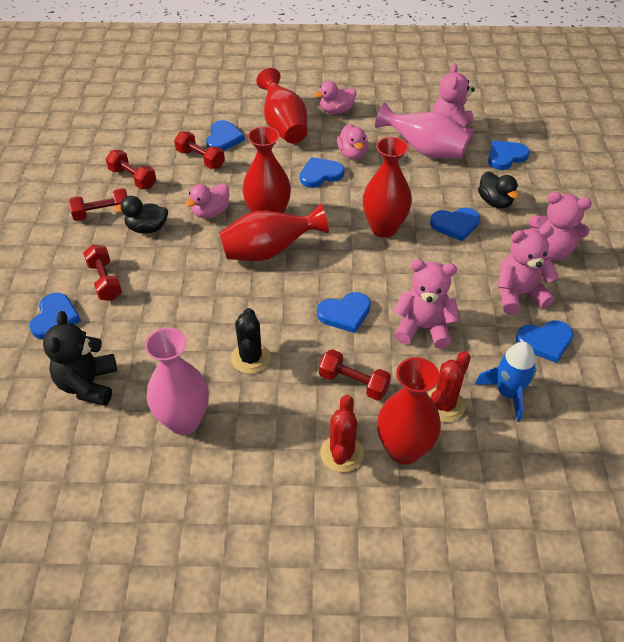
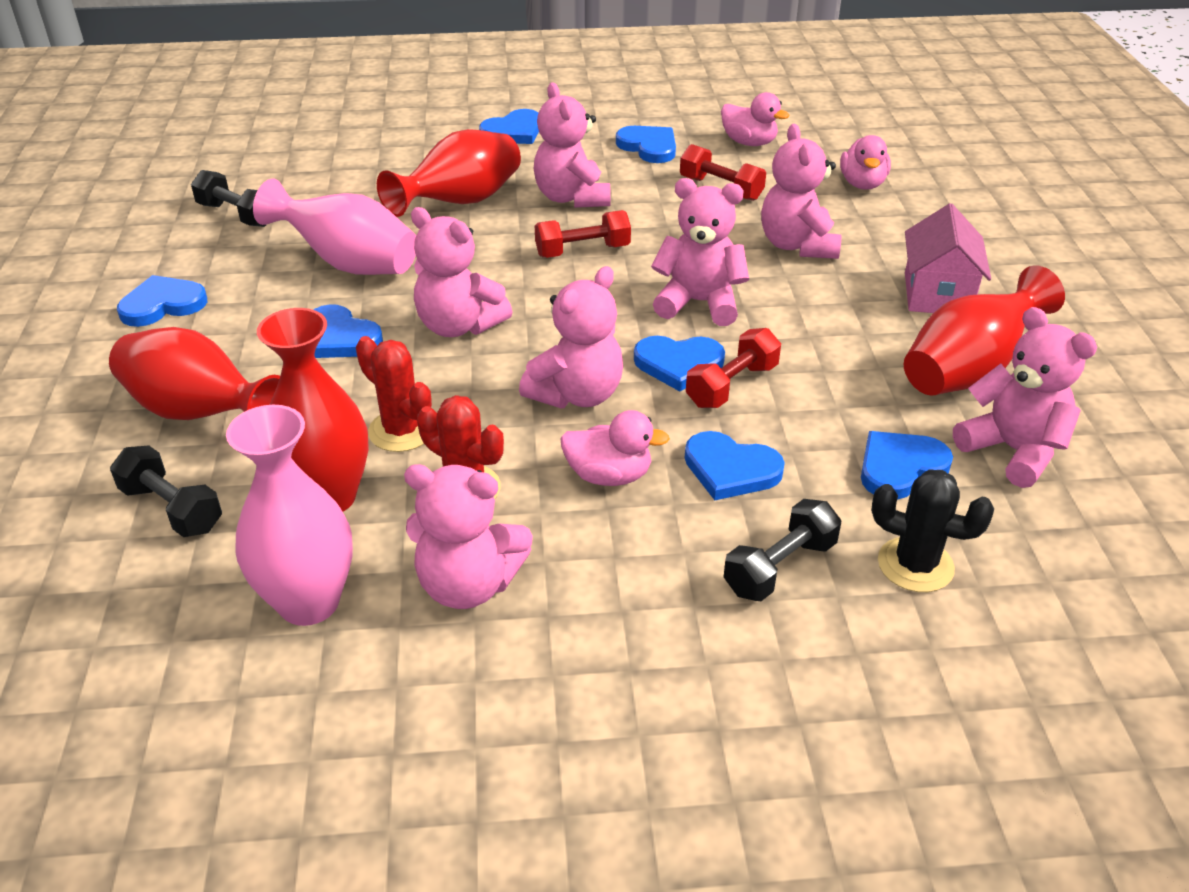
black duck: 2 -> 0
black dumbbell: 0 -> 3
black teddy bear: 1 -> 0
blue rocket: 1 -> 0
pink house: 0 -> 1
pink teddy bear: 4 -> 7
red dumbbell: 5 -> 3
red vase: 5 -> 4

